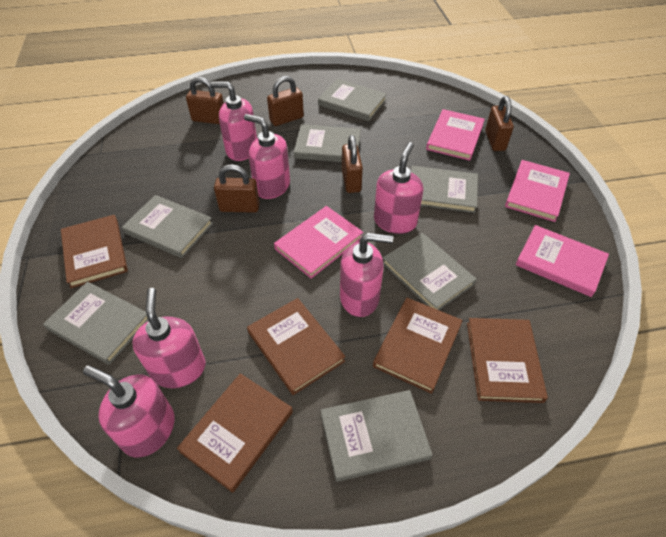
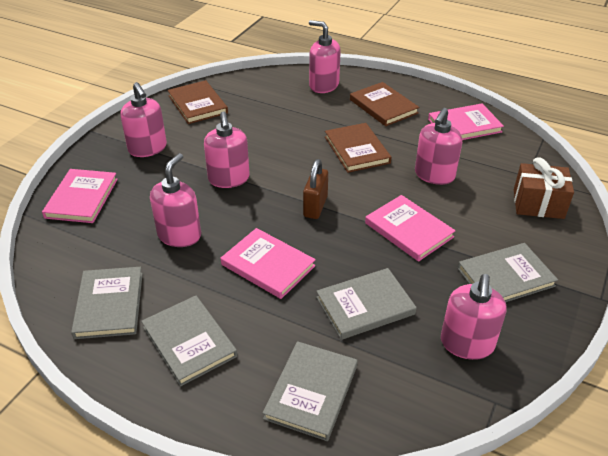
brown book: 5 -> 3
brown gift: 0 -> 1
brown padlock: 5 -> 1
grey book: 7 -> 5

